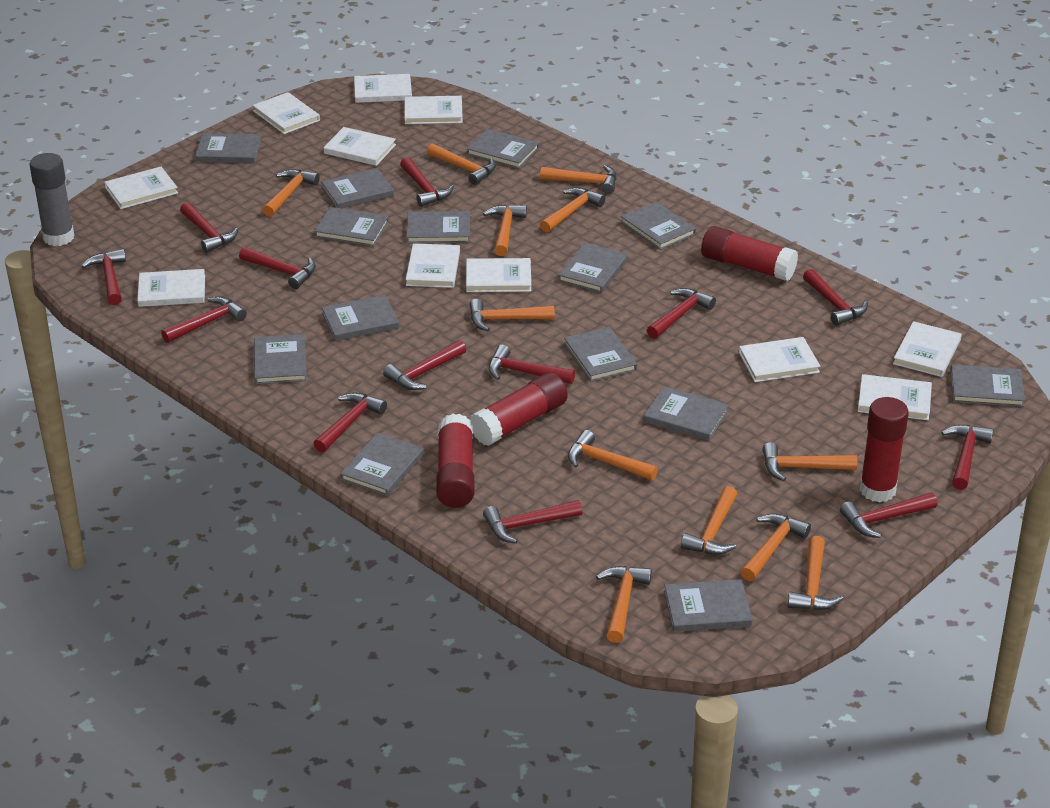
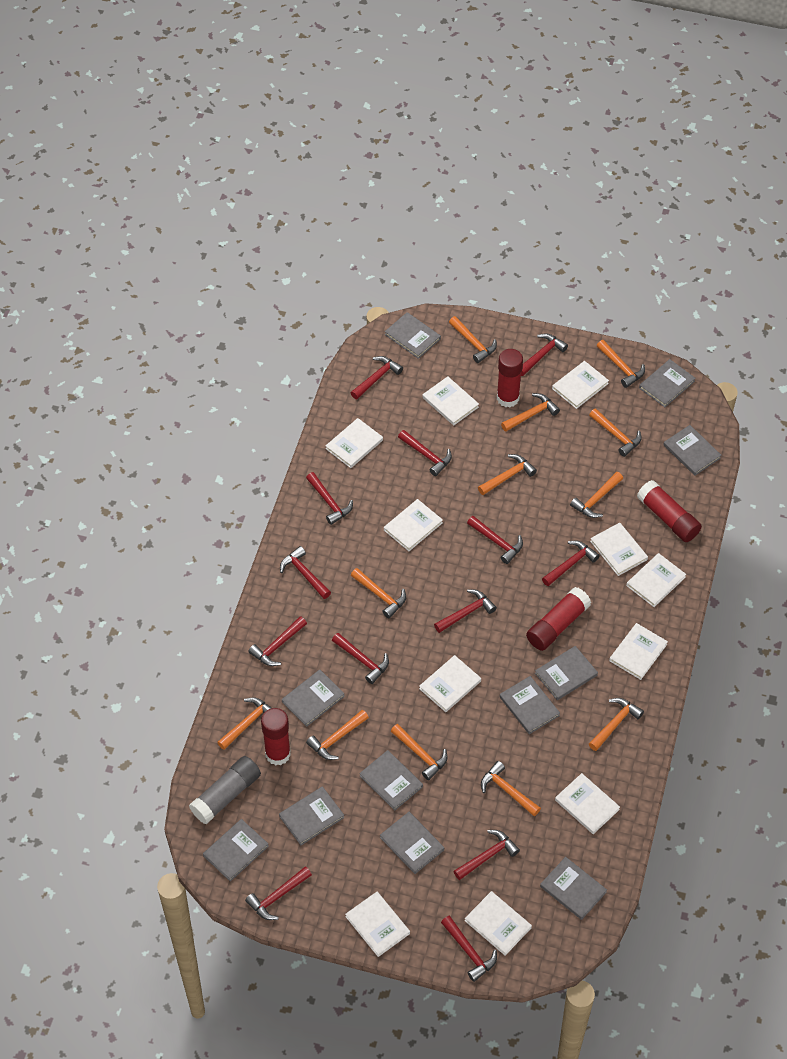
grey book: 14 -> 11

